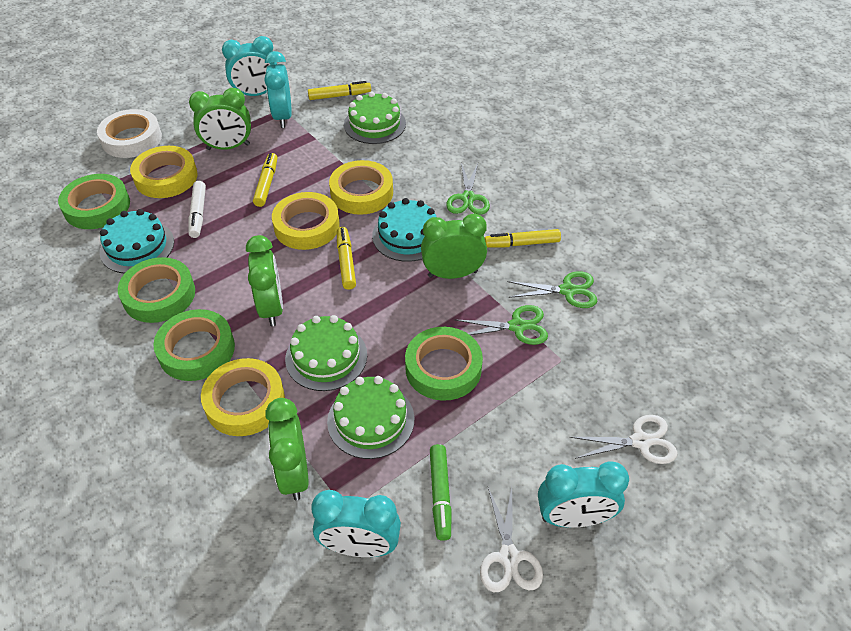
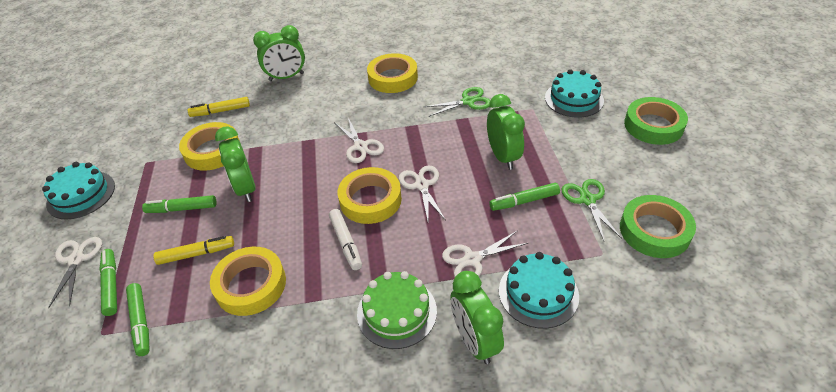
green cake: 3 -> 1
green marker: 1 -> 4
green scissors: 3 -> 2
green tape: 4 -> 2
turquoise cake: 2 -> 3
turquoise clock: 4 -> 0
white scissors: 2 -> 4
white tape: 1 -> 0
yellow marker: 4 -> 2

